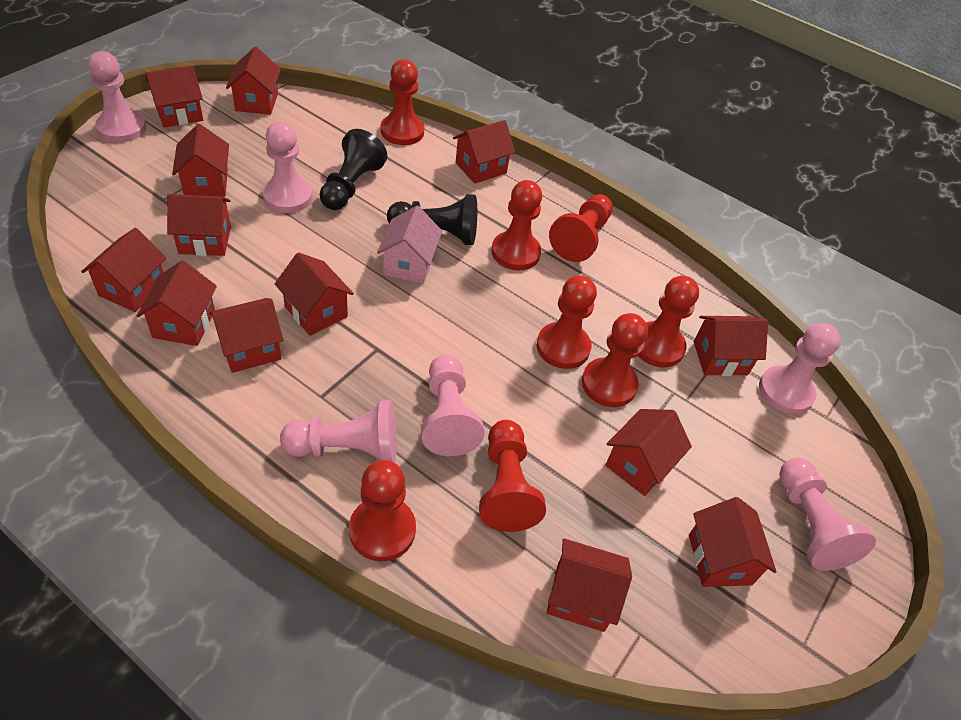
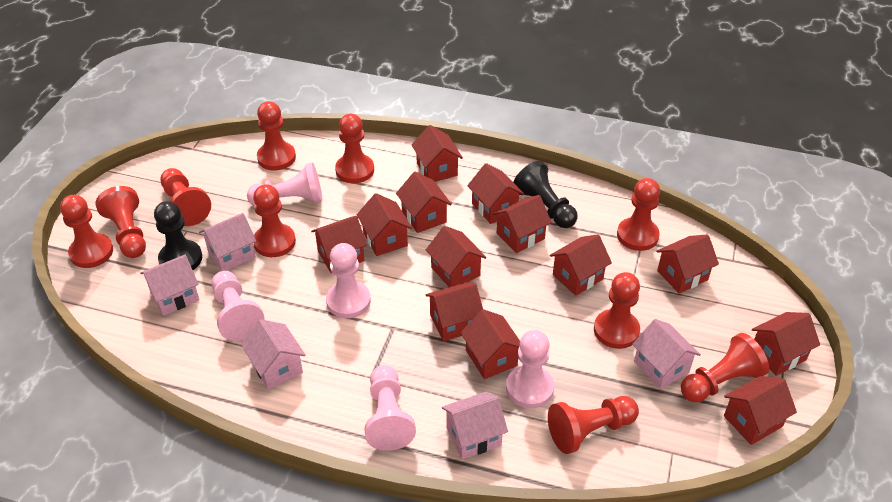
pink house: 1 -> 5
pink pawn: 6 -> 5
red pawn: 8 -> 10

